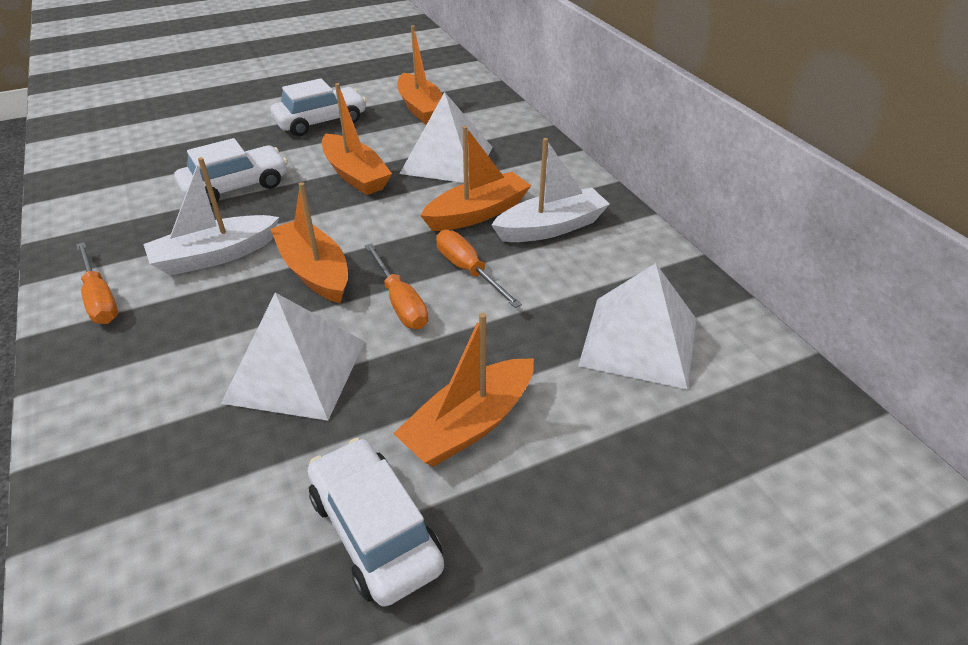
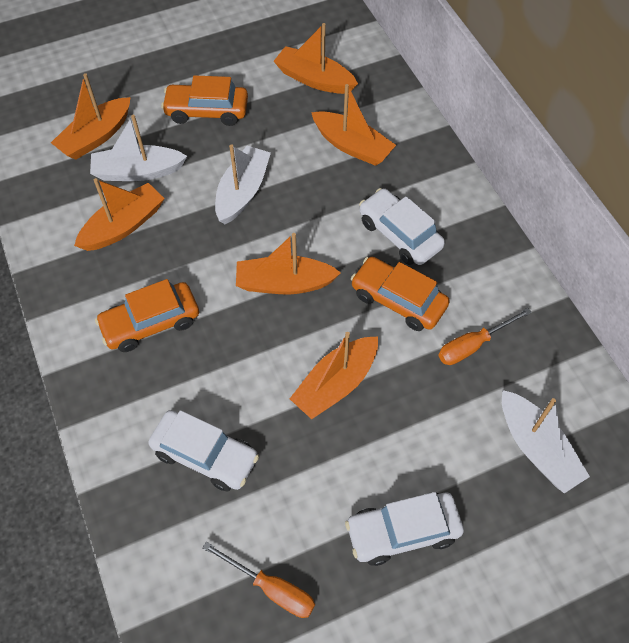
orange boat: 5 -> 6
orange car: 0 -> 3
orange screwdriver: 3 -> 2
white boat: 2 -> 3
white pyramid: 3 -> 0

